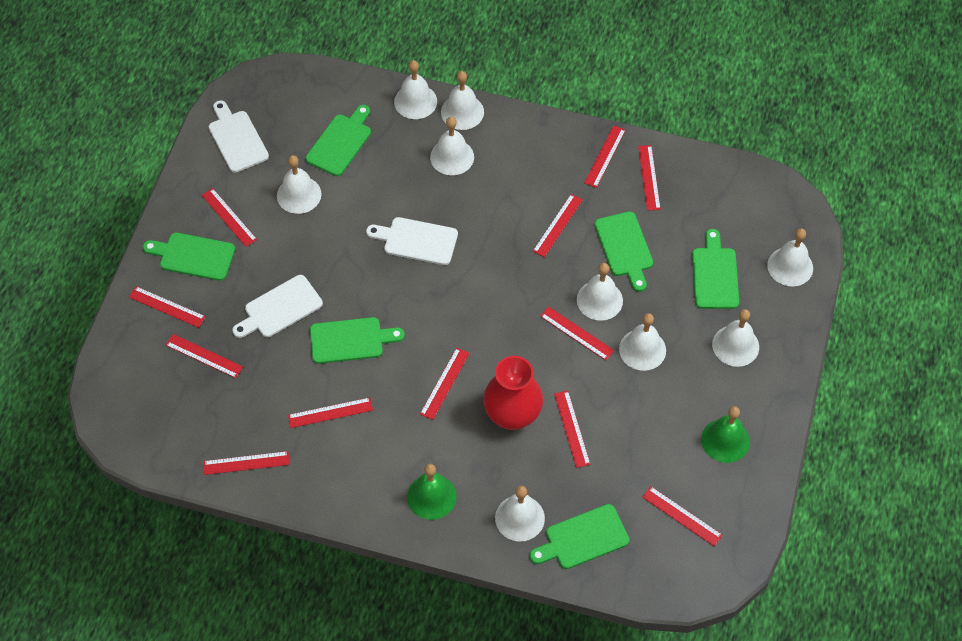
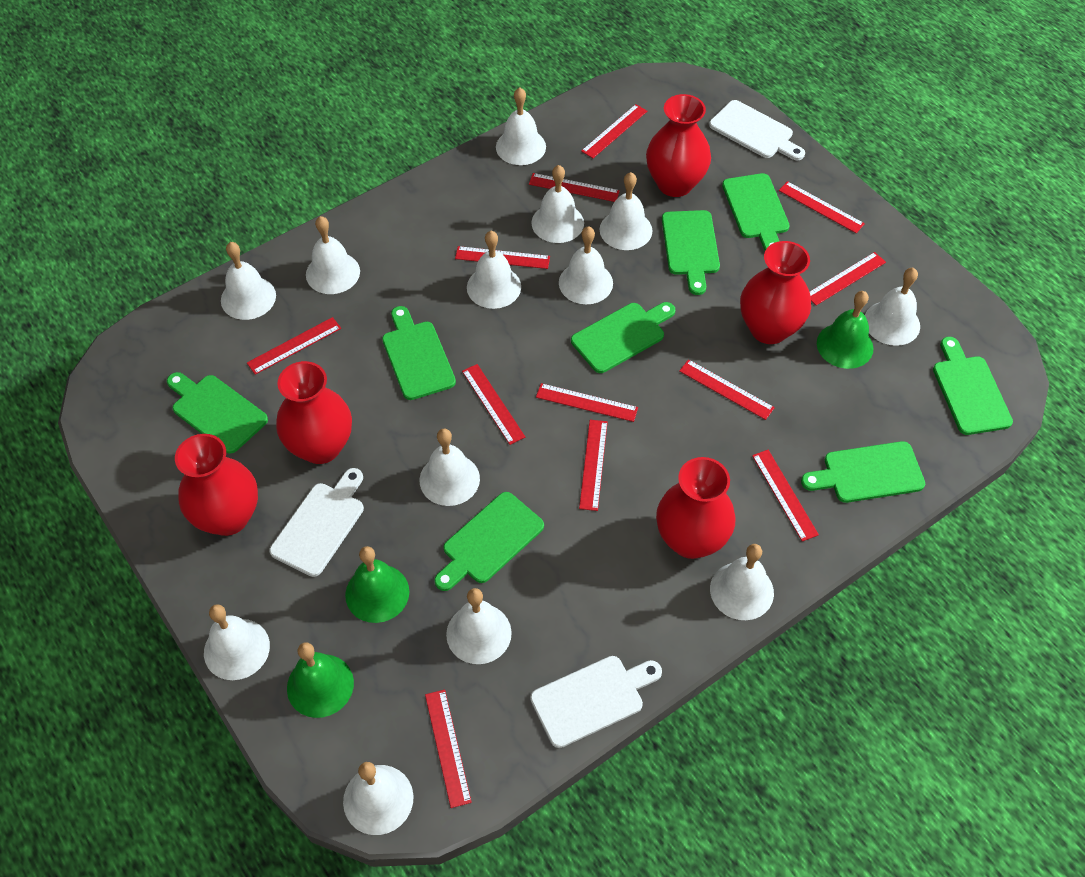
green bell: 2 -> 3
green cutting board: 6 -> 8
red vase: 1 -> 5
white bell: 9 -> 13

